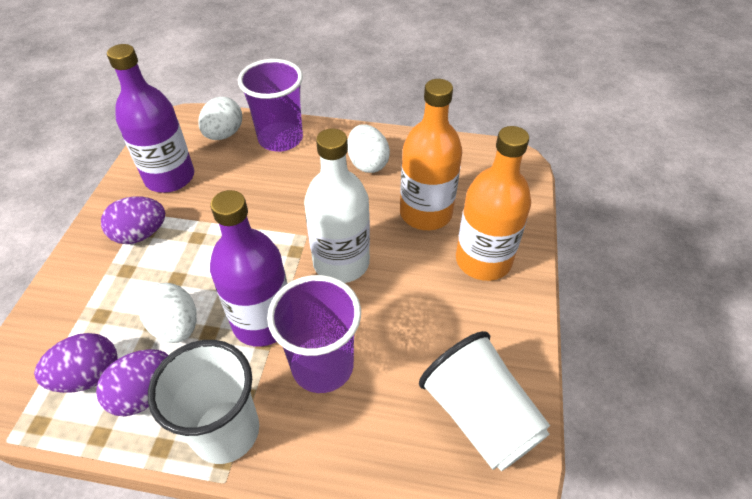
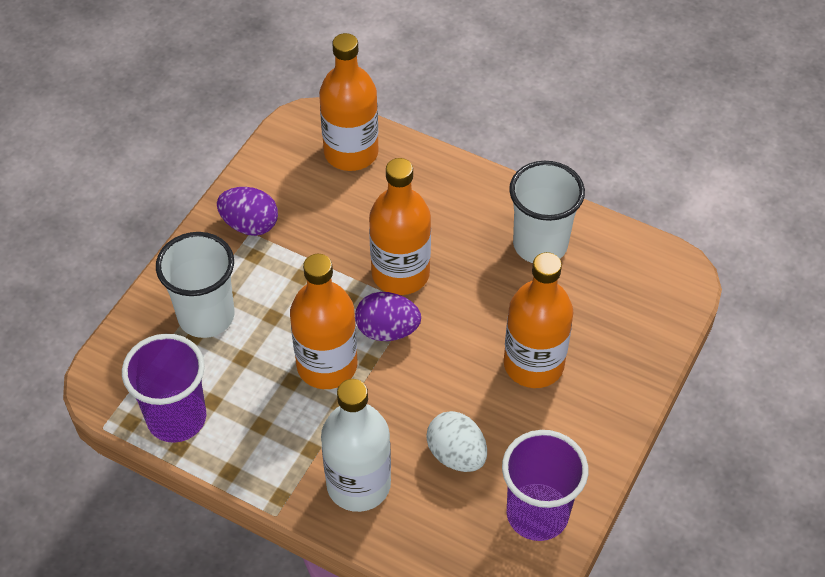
orange bottle: 2 -> 4
purple bottle: 2 -> 0
purple egg: 3 -> 2
white egg: 3 -> 1

